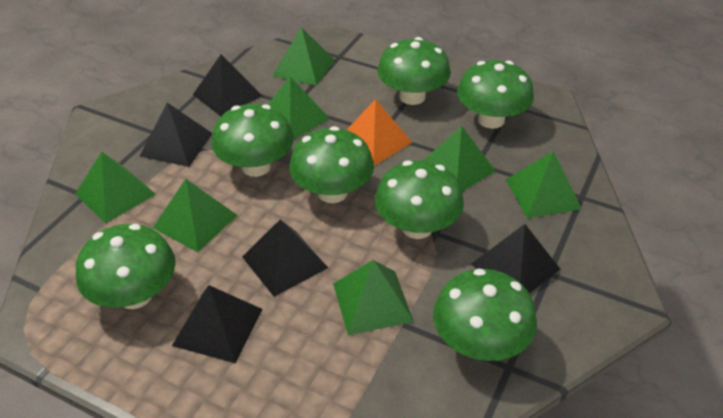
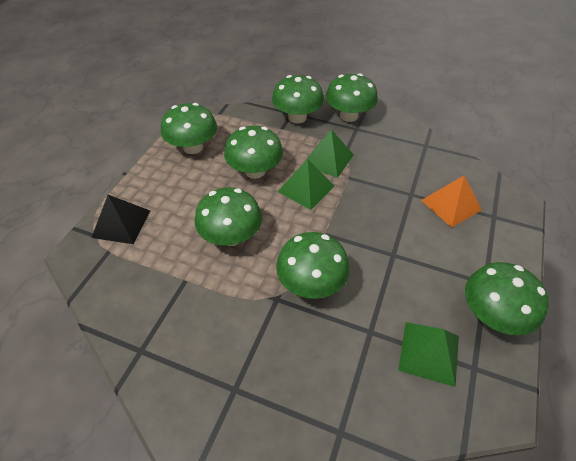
black pyramid: 5 -> 1
green pyramid: 7 -> 3

